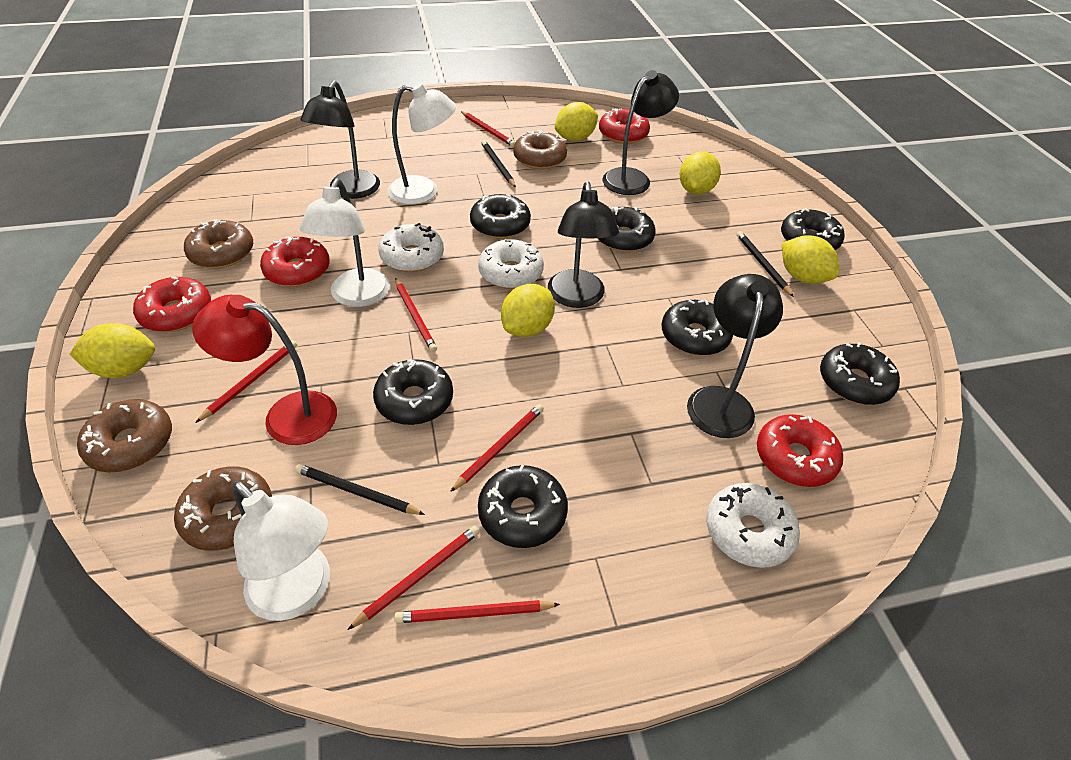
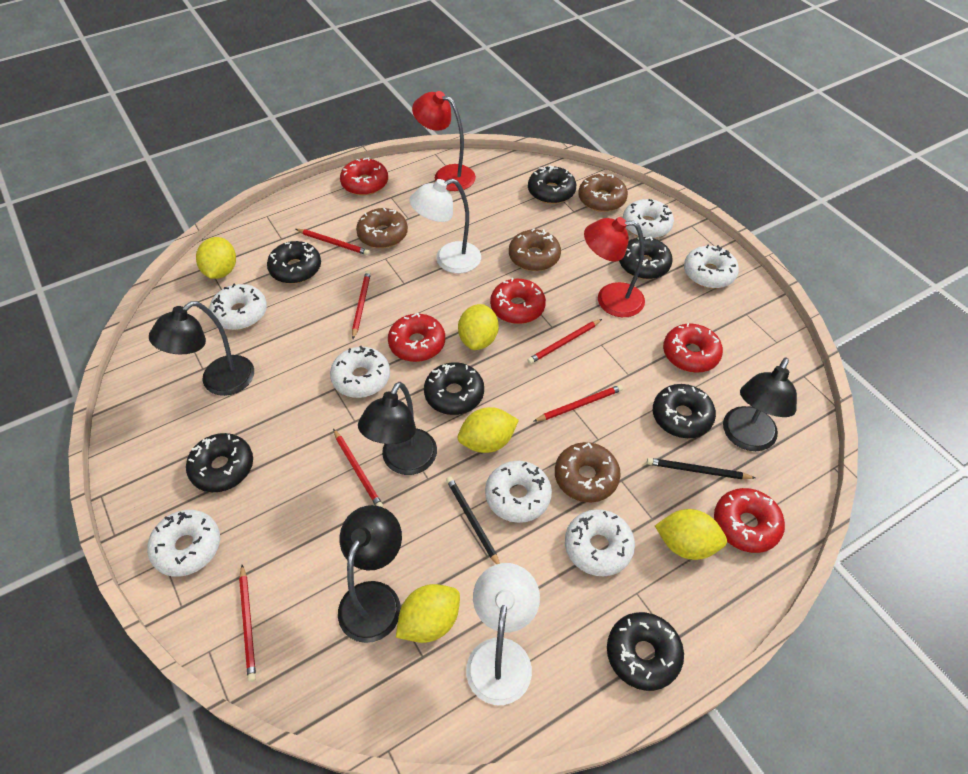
black pencil: 3 -> 2
red donut: 4 -> 5
red lamp: 1 -> 2
white donut: 3 -> 7
white lamp: 3 -> 2

